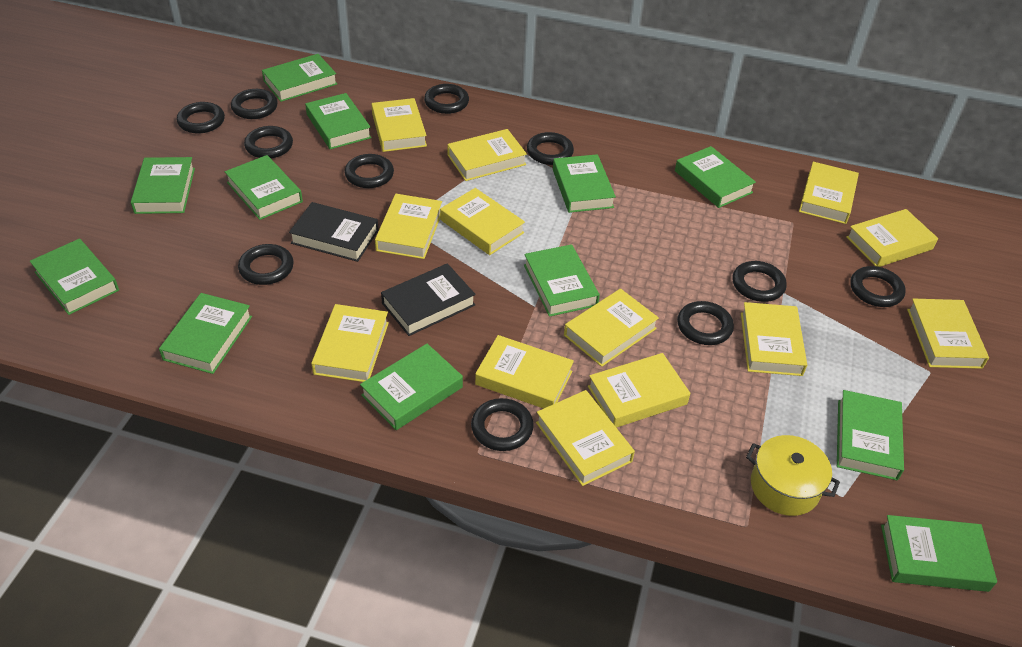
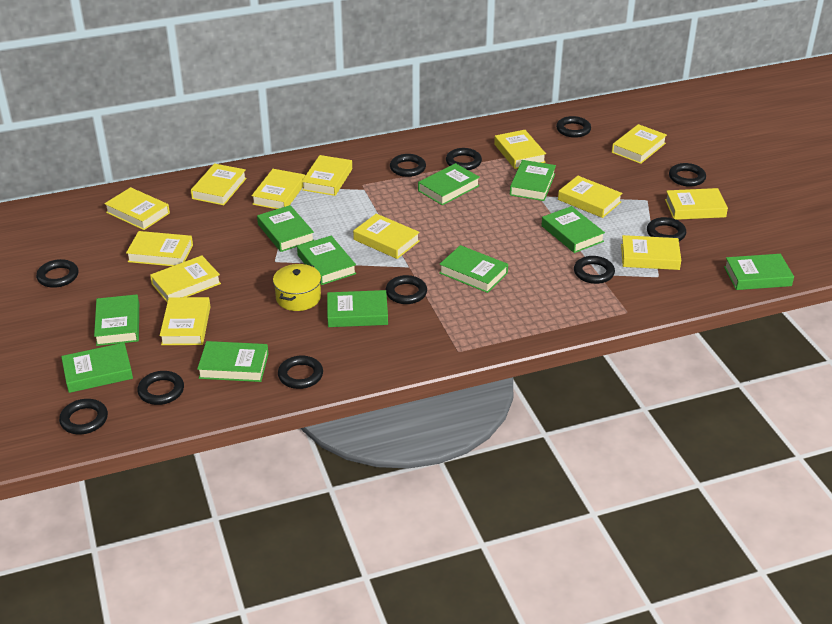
black book: 2 -> 0
green book: 12 -> 11

